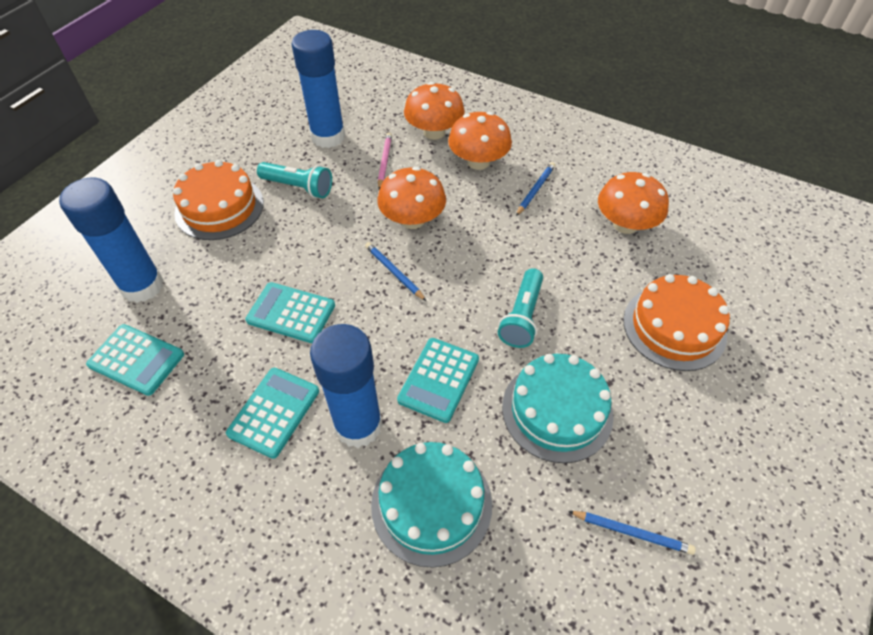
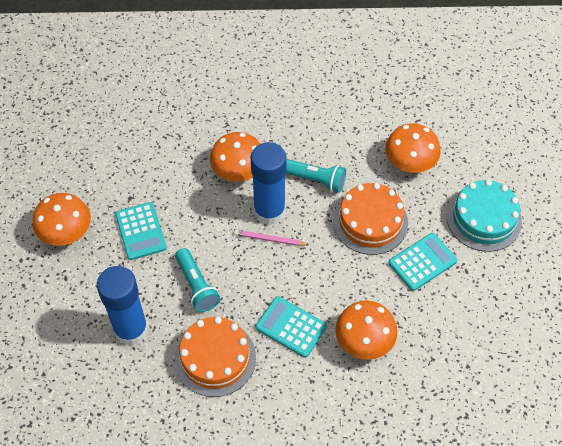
blue glue stick: 3 -> 2
blue pencil: 3 -> 0
turquoise cake: 2 -> 1
turquoise calculator: 4 -> 3

